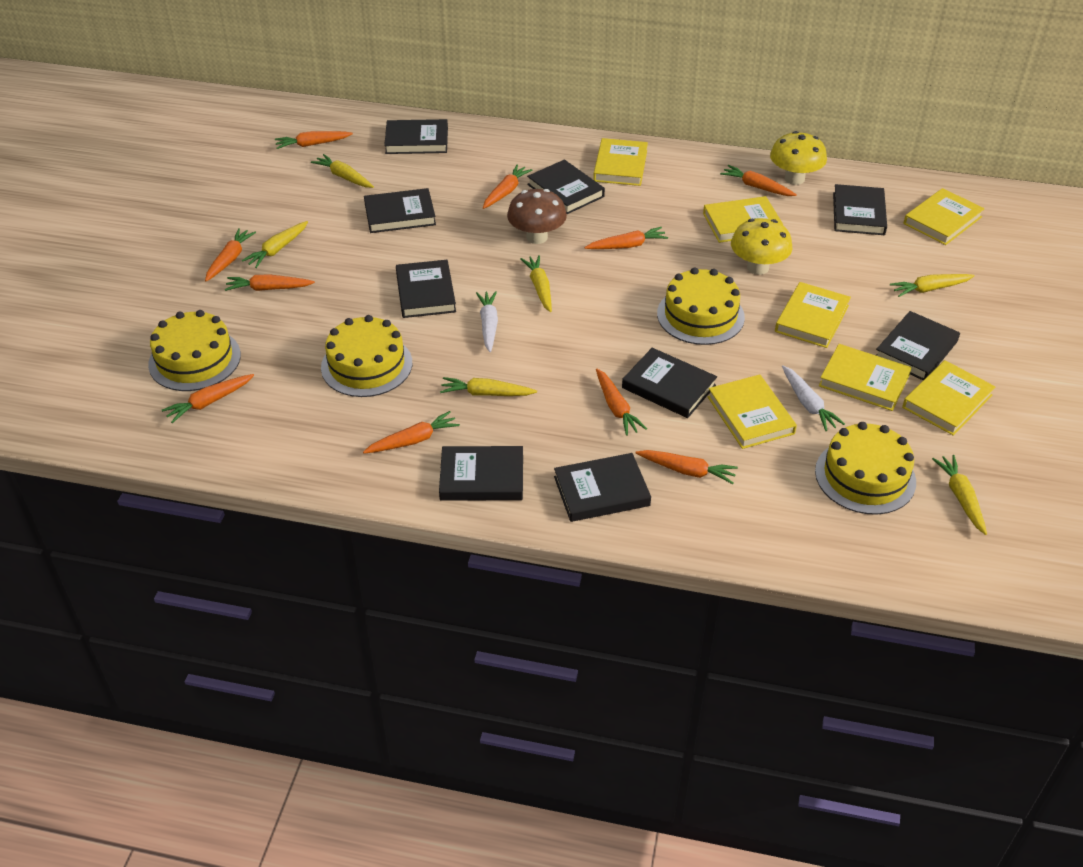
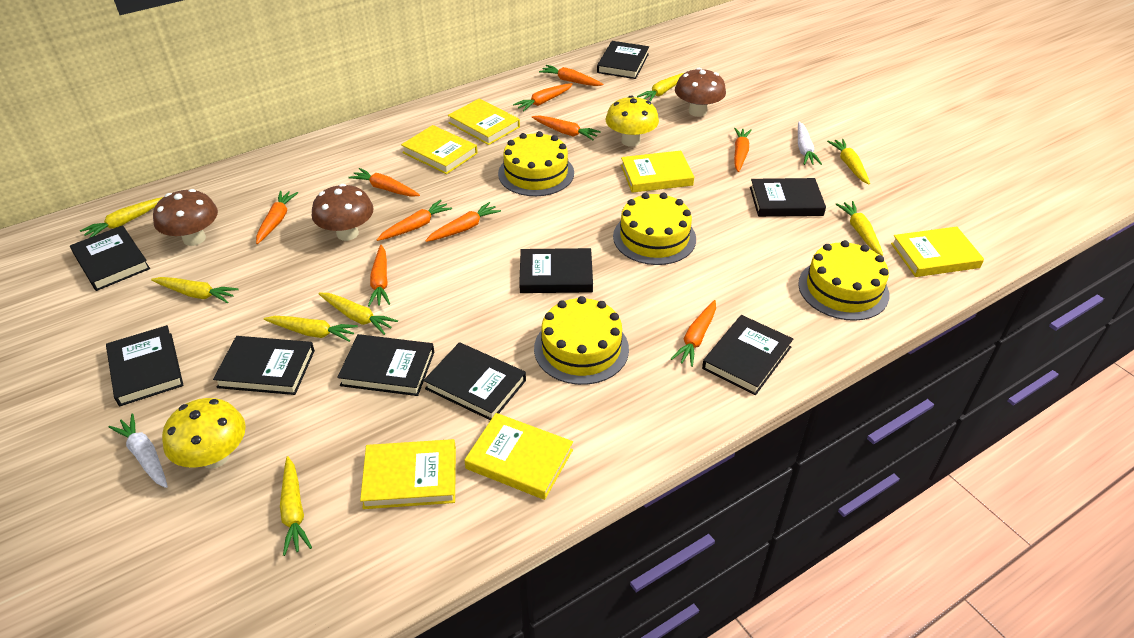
brown mushroom: 1 -> 3
yellow book: 7 -> 6
yellow carrot: 6 -> 8

